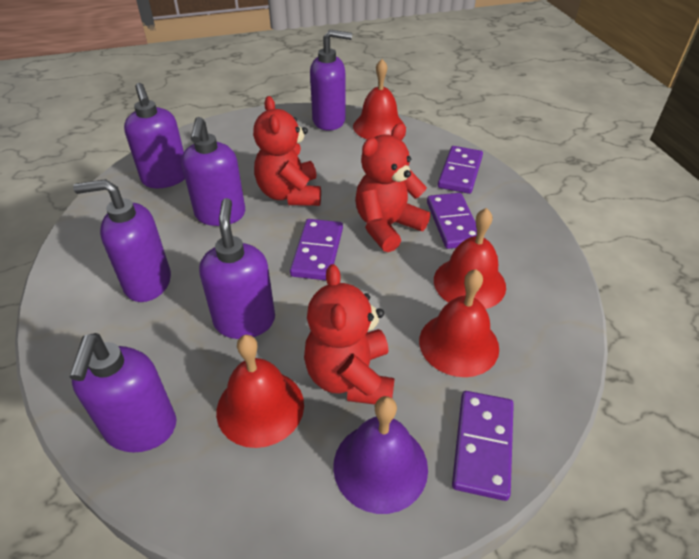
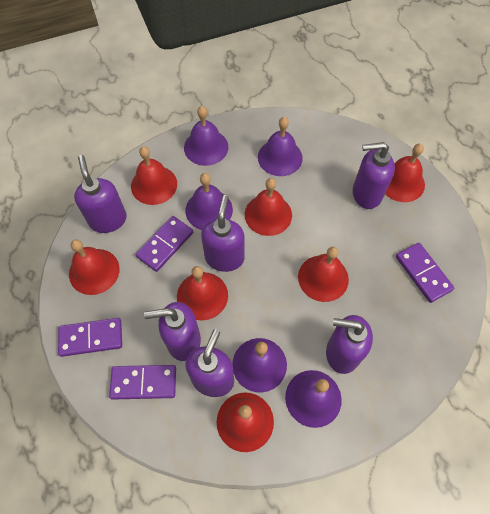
purple bell: 1 -> 5
red bell: 4 -> 7
red teddy bear: 3 -> 0

